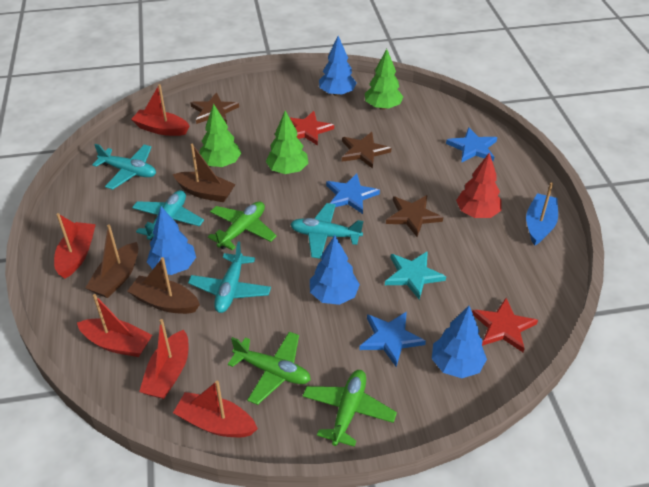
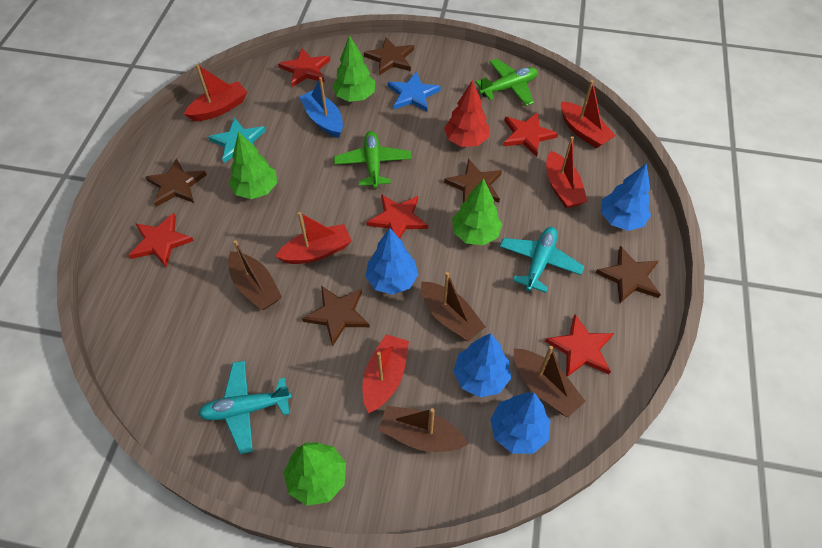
blue star: 3 -> 1
brown boat: 3 -> 4
brown star: 3 -> 5
green plane: 3 -> 2
green tree: 3 -> 4
red star: 2 -> 5
turquoise plane: 4 -> 2

